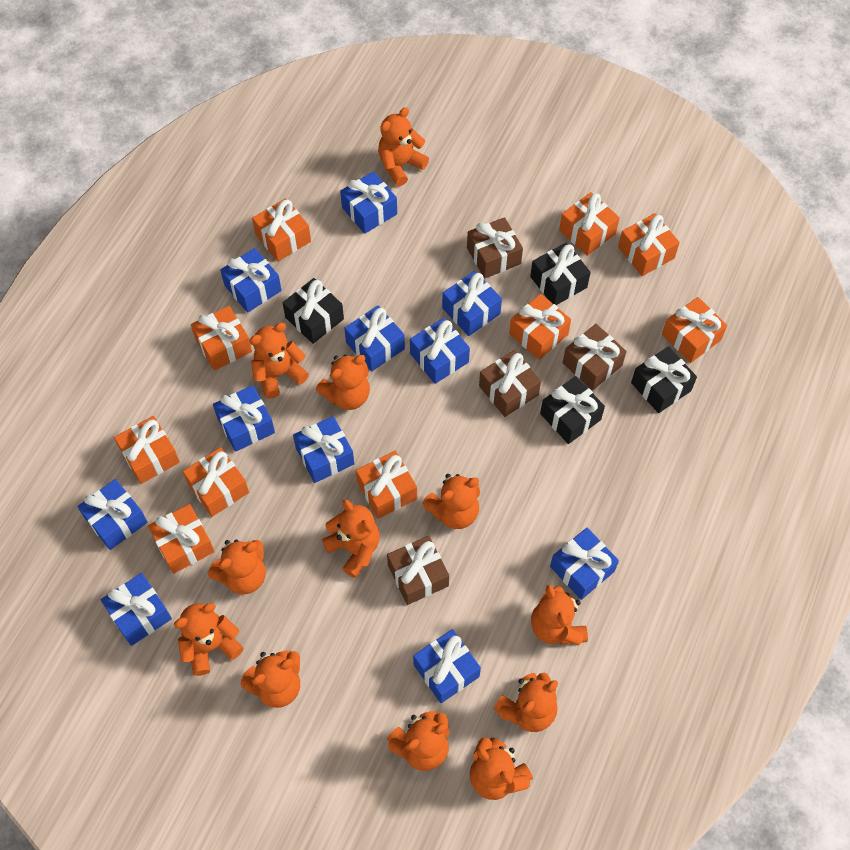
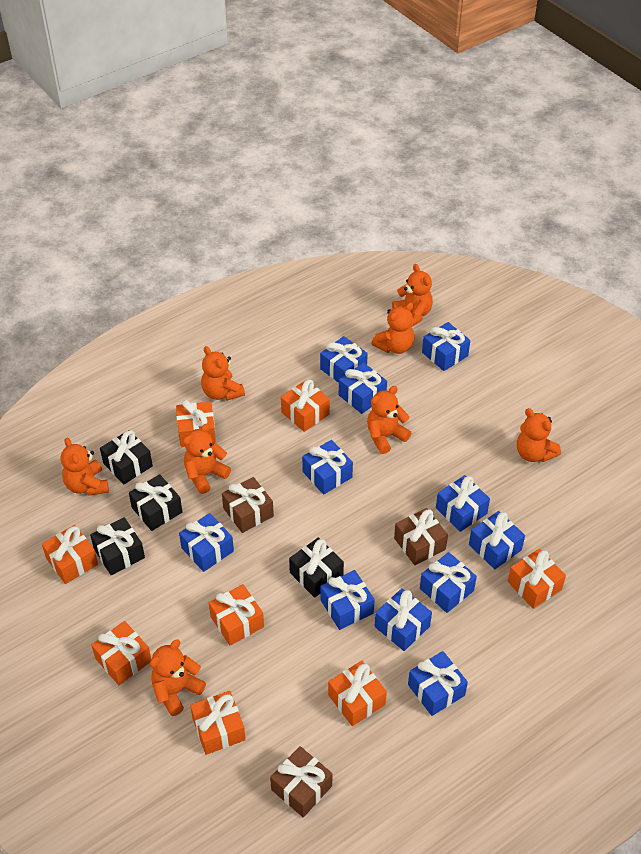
brown gift: 4 -> 3
orange gift: 10 -> 8
orange teddy bear: 12 -> 8

